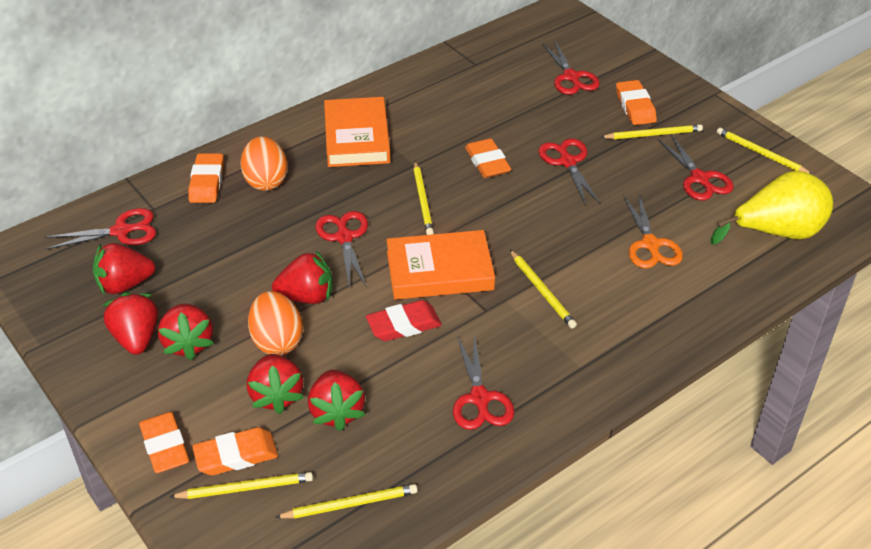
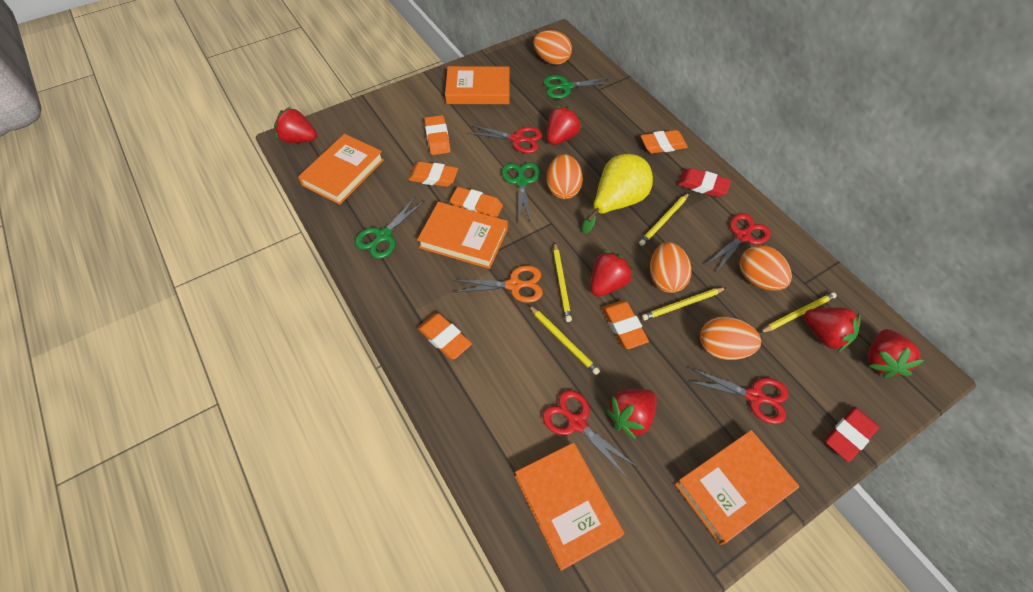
green scissors: 0 -> 3
orange book: 2 -> 5
orange egg: 2 -> 5
orange eraser: 5 -> 6
red eraser: 1 -> 2
red scissors: 6 -> 4
yellow pencil: 6 -> 5

